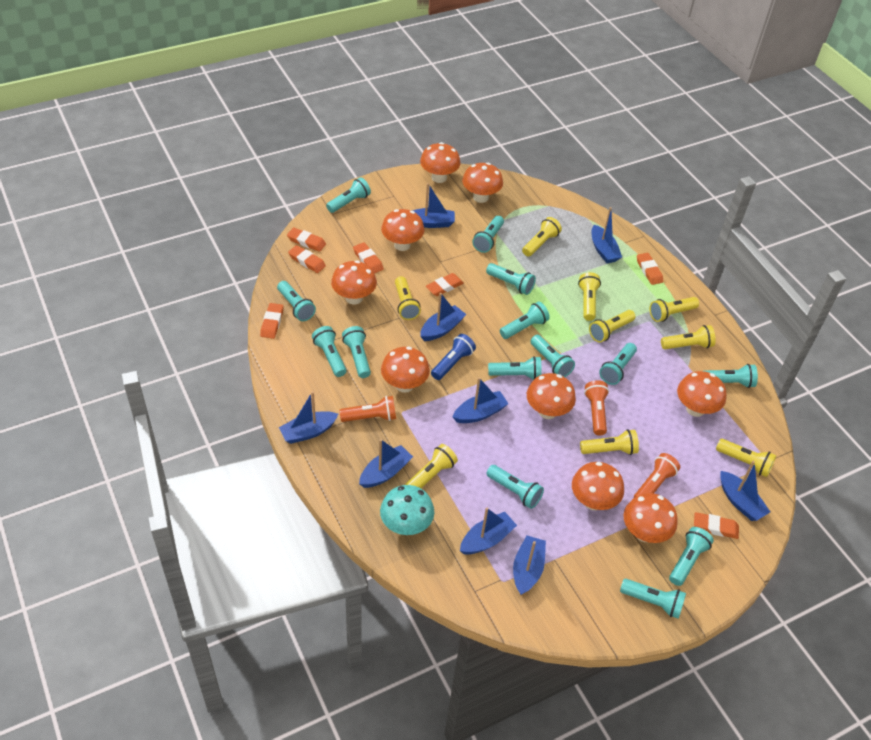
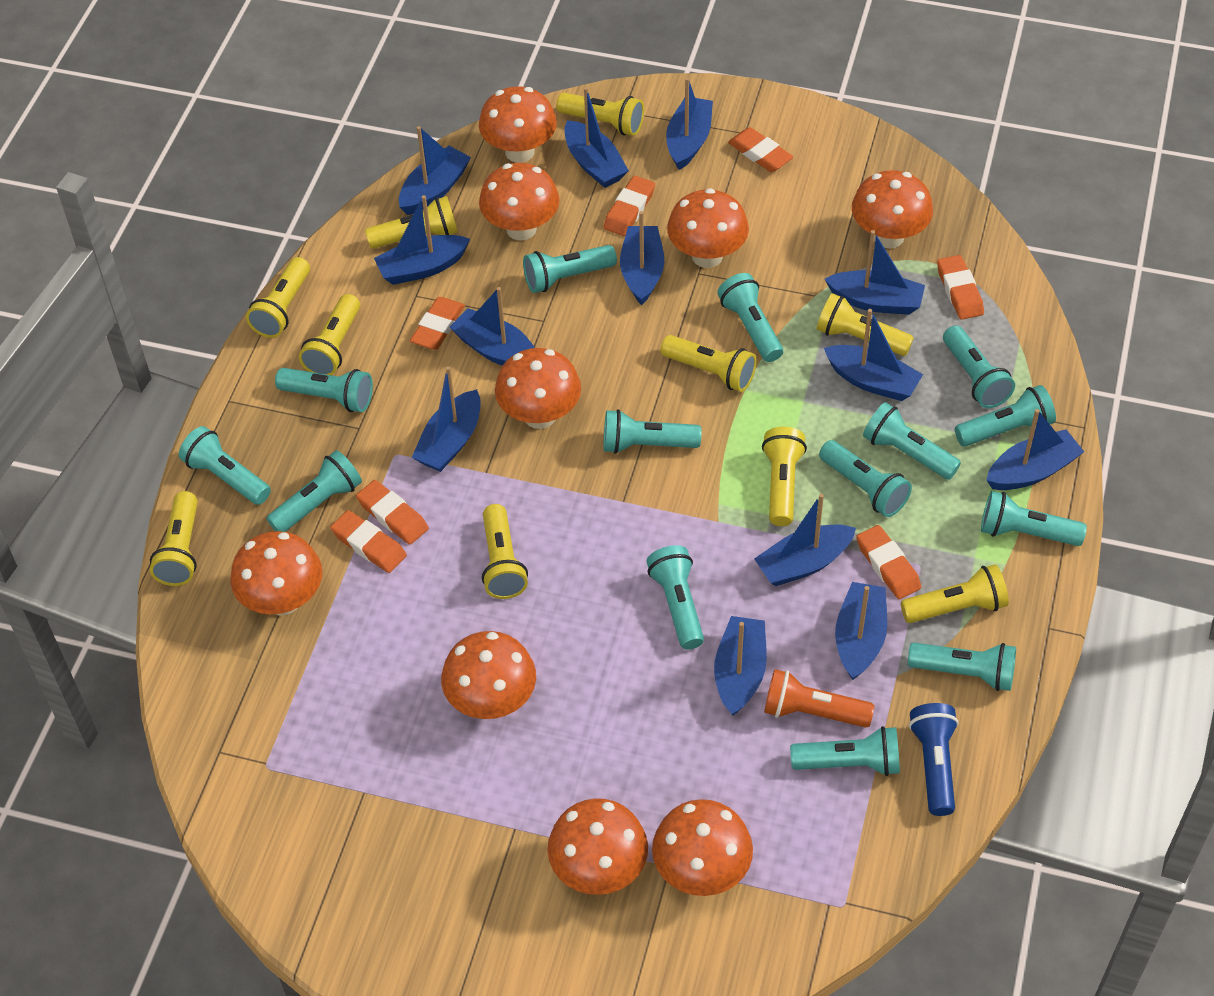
blue boat: 9 -> 13
orange flashlight: 3 -> 1
turquoise mushroom: 1 -> 0
yellow flashlight: 9 -> 10

